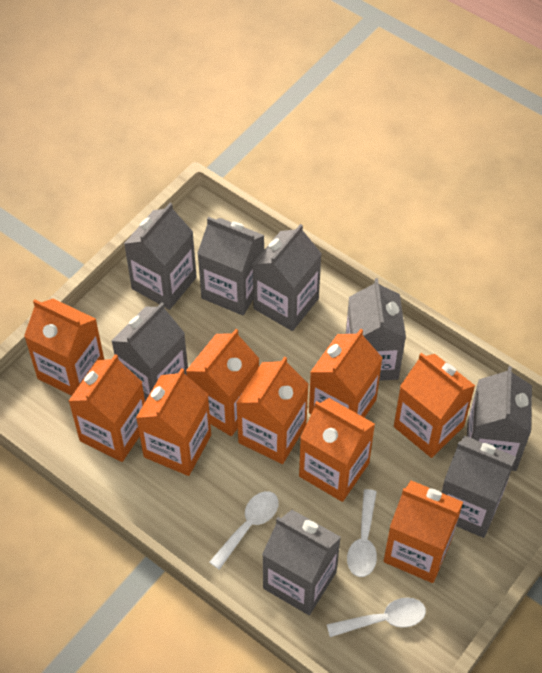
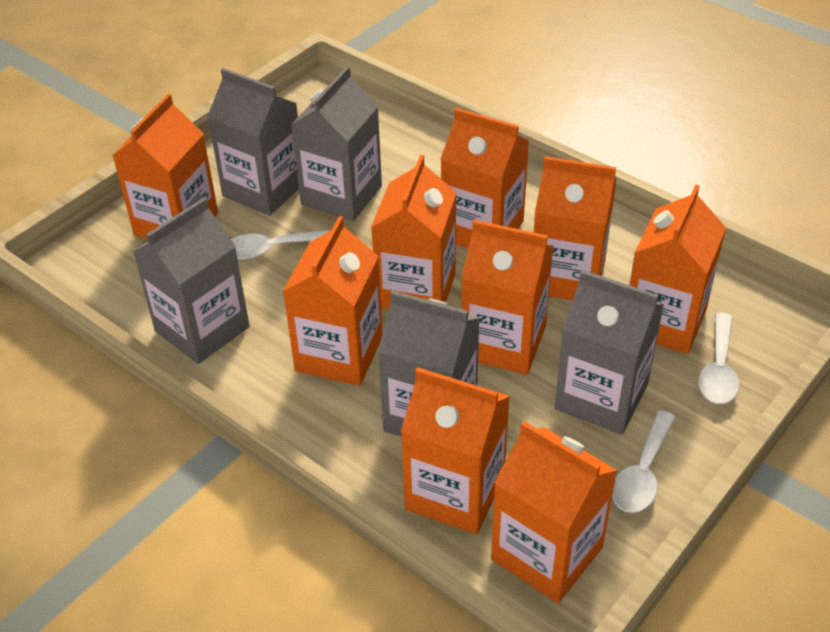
grey carton: 8 -> 5

